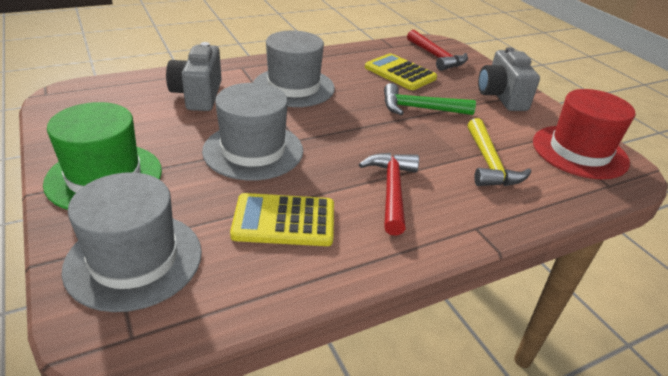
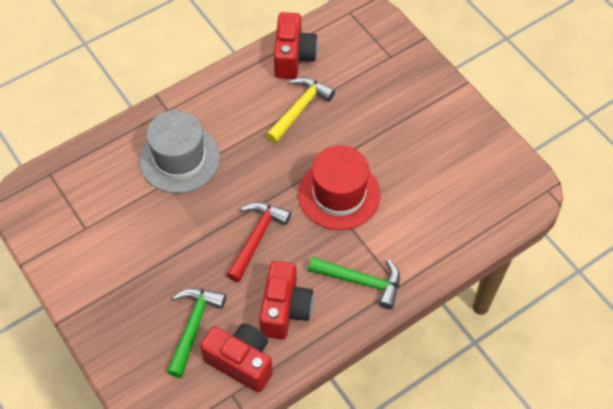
green hammer: 1 -> 2
green hat: 1 -> 0
grey camera: 2 -> 0
grey hat: 3 -> 1
red camera: 0 -> 3
red hammer: 2 -> 1
yellow calculator: 2 -> 0

